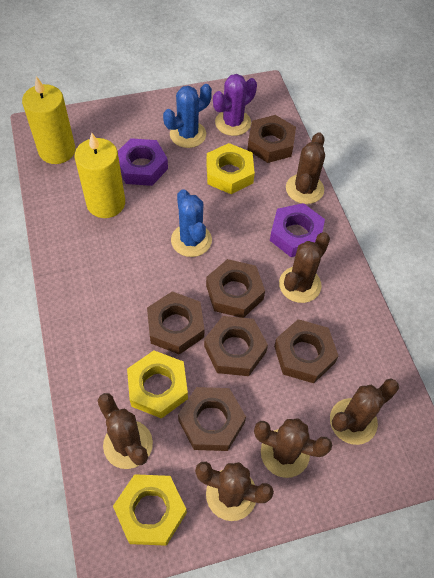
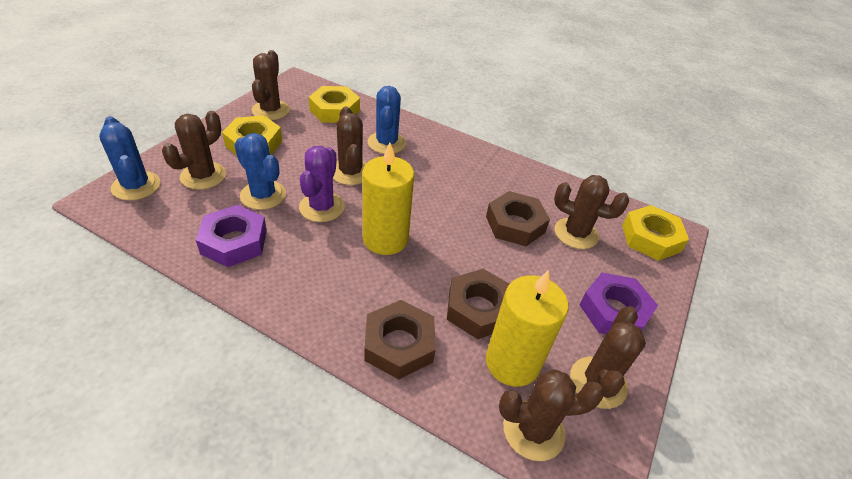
blue cactus: 2 -> 3
brown nut: 6 -> 3

